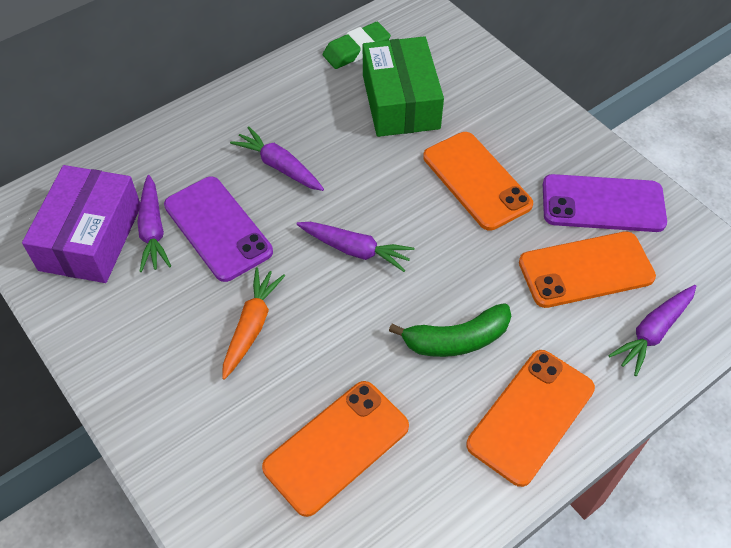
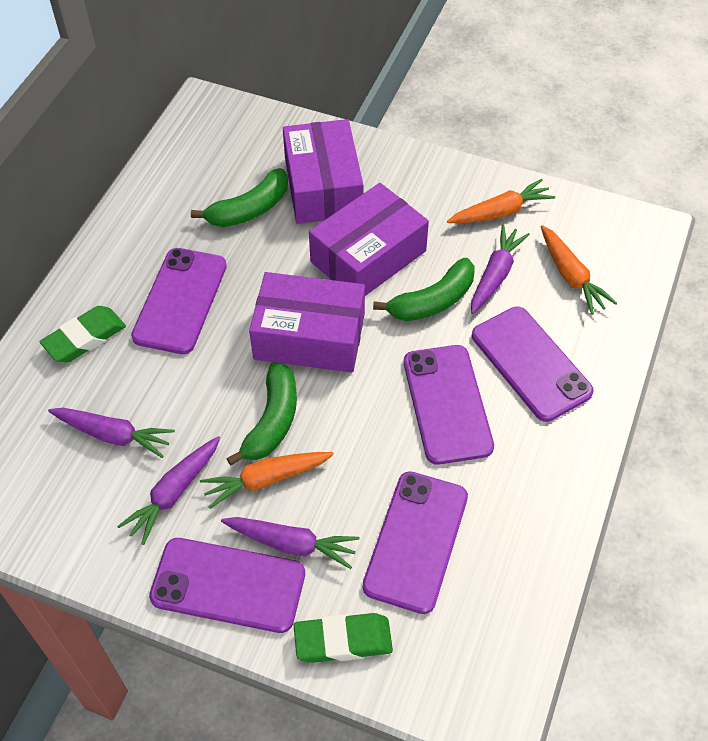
green banana: 1 -> 3
green box: 1 -> 0
green eraser: 1 -> 2
orange carrot: 1 -> 3
orange phone: 4 -> 0
purple box: 1 -> 3
purple phone: 2 -> 5

